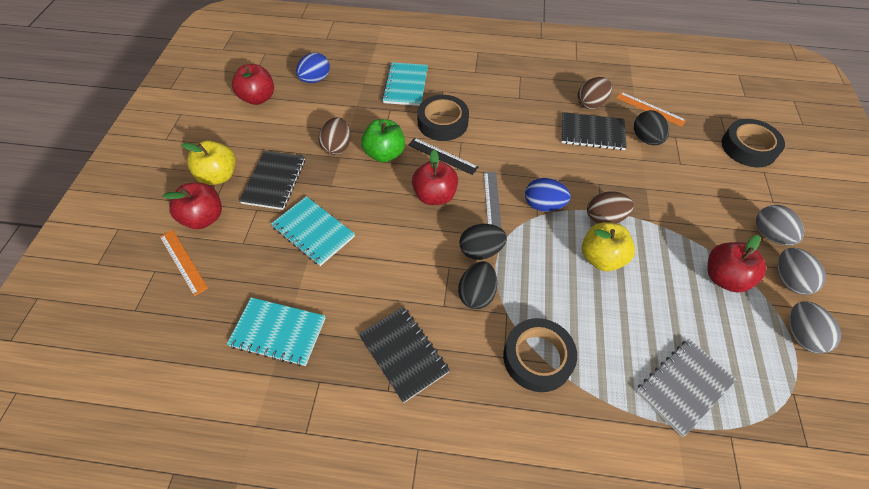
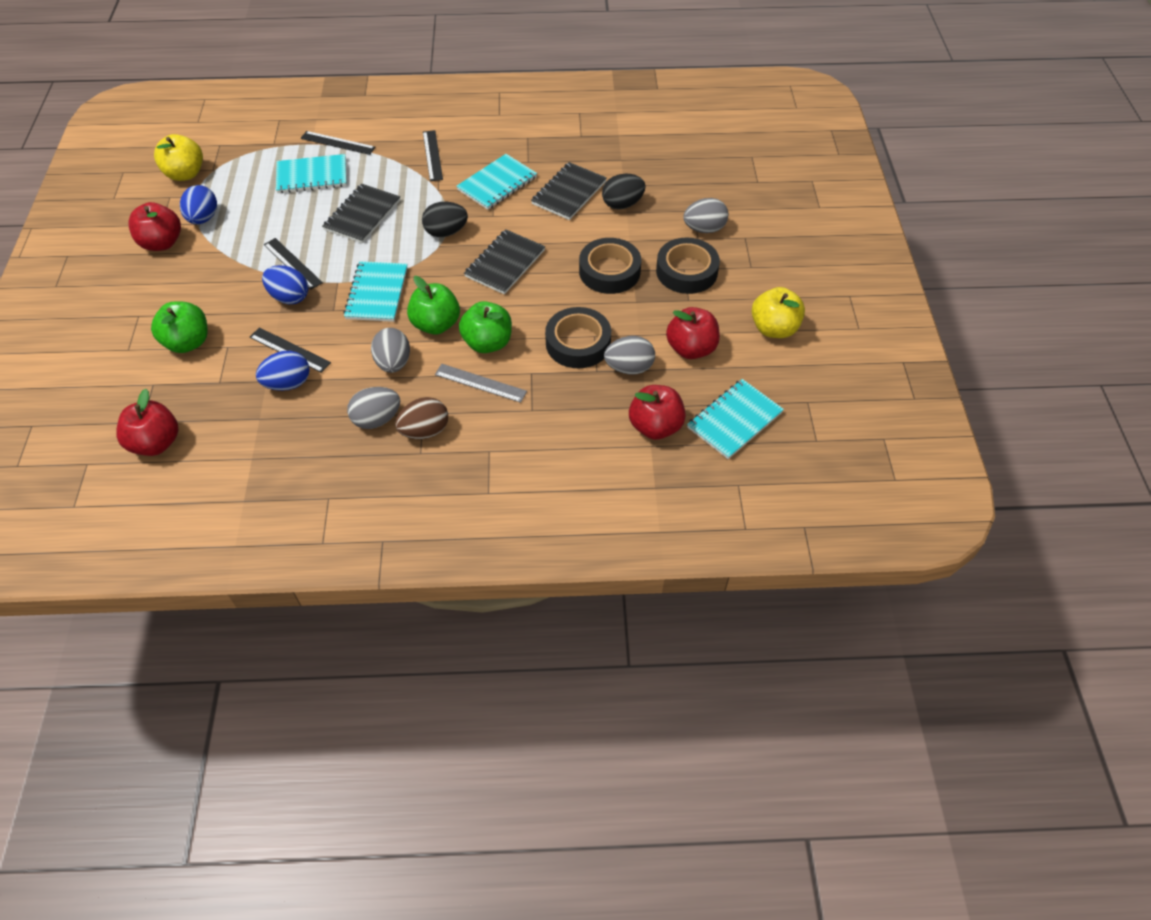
black egg: 3 -> 2
black ruler: 1 -> 4
blue egg: 2 -> 3
brown egg: 3 -> 1
green apple: 1 -> 3
grey egg: 3 -> 4
grey notebook: 1 -> 0
orange ruler: 2 -> 0
turquoise notebook: 3 -> 4

